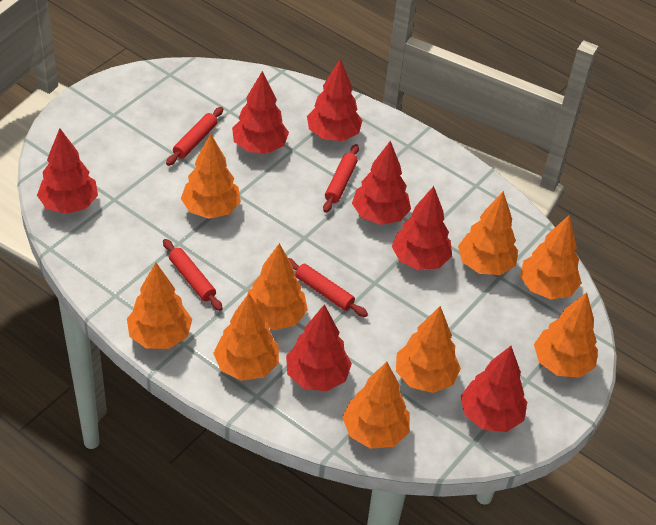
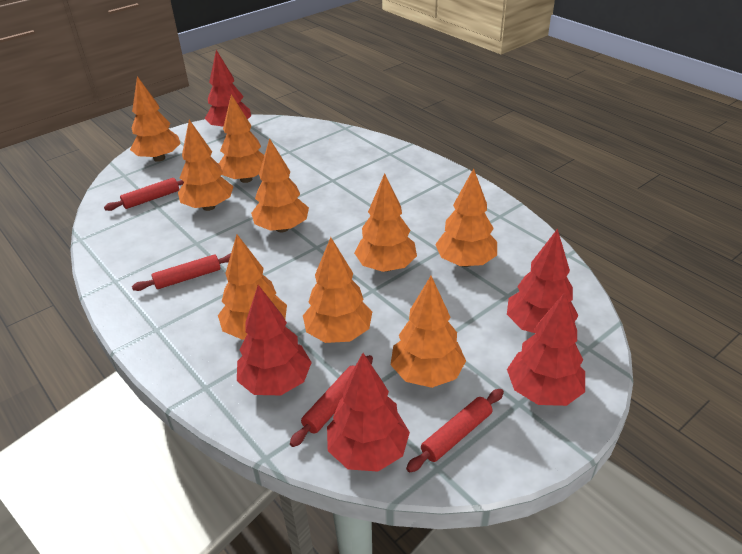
red tree: 7 -> 5

